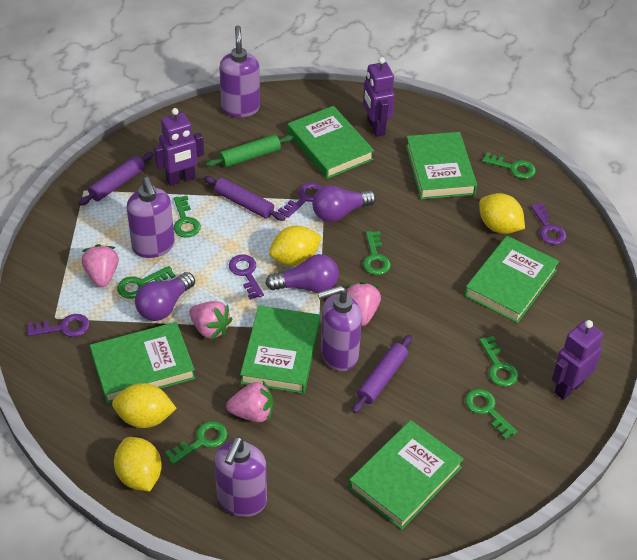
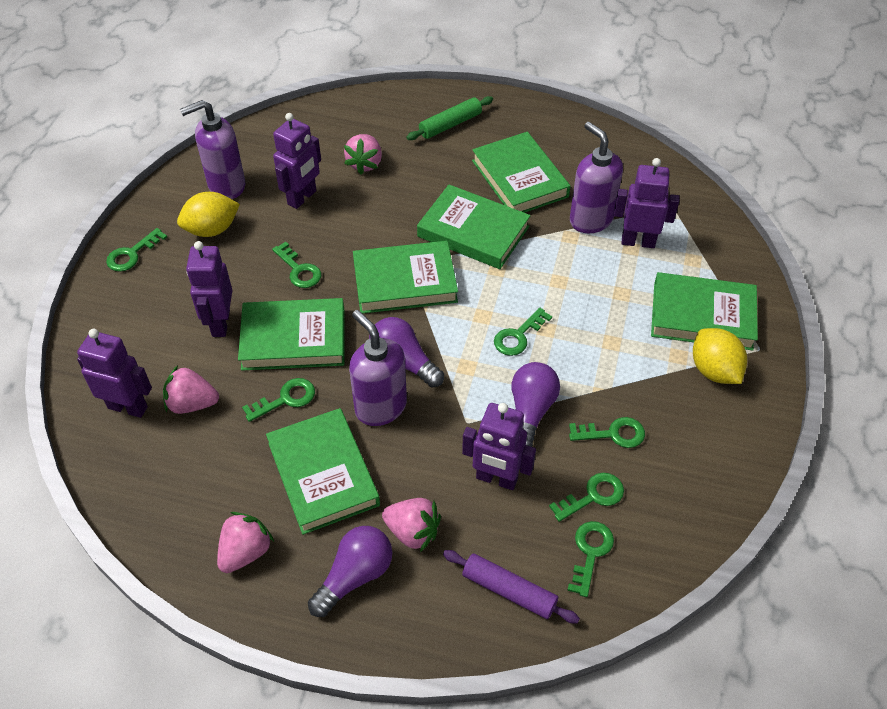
purple key: 4 -> 0
purple robot: 3 -> 5
purple rolling pin: 3 -> 1
purple soap dispenser: 4 -> 3
yellow lemon: 4 -> 2

